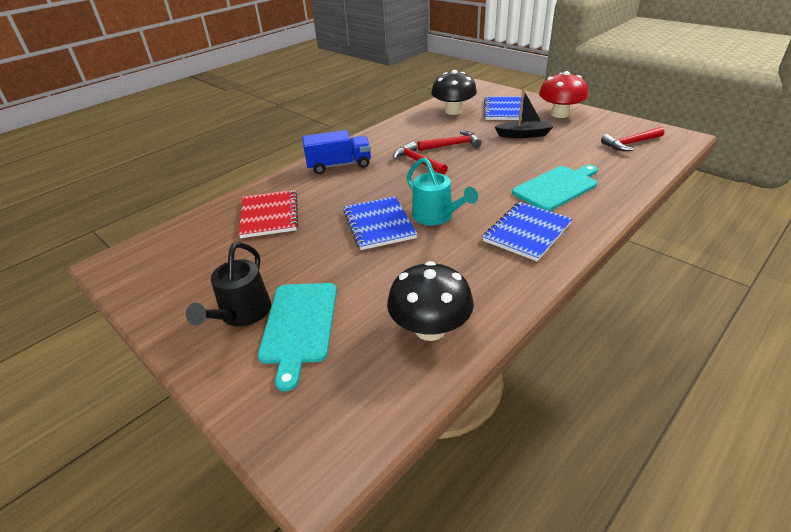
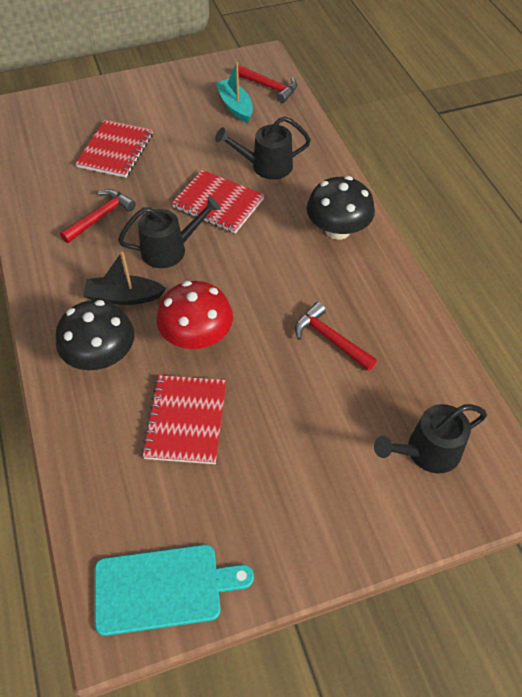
black watering can: 1 -> 3
blue notebook: 3 -> 0
blue truck: 1 -> 0
red notebook: 1 -> 3
turquoise boat: 0 -> 1
turquoise cutting board: 2 -> 1
turquoise watering can: 1 -> 0

